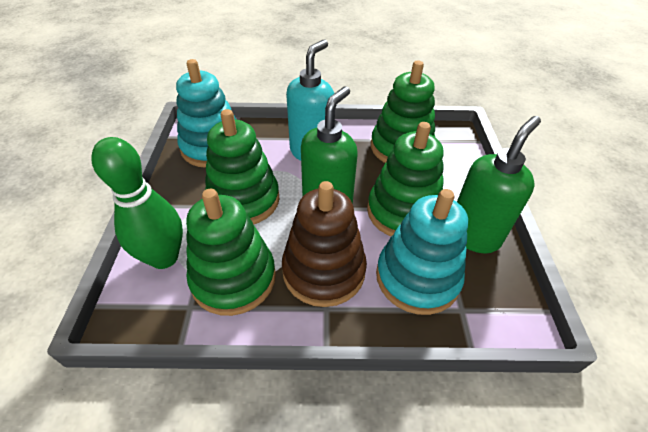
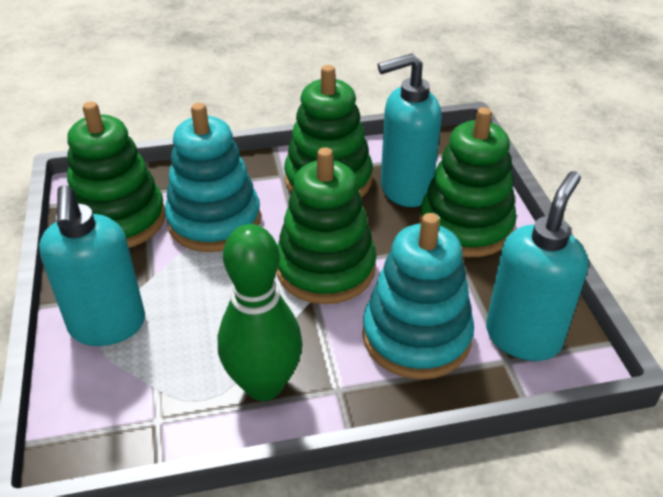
brown stacking toy: 1 -> 0
green soap dispenser: 2 -> 0
turquoise soap dispenser: 1 -> 3

